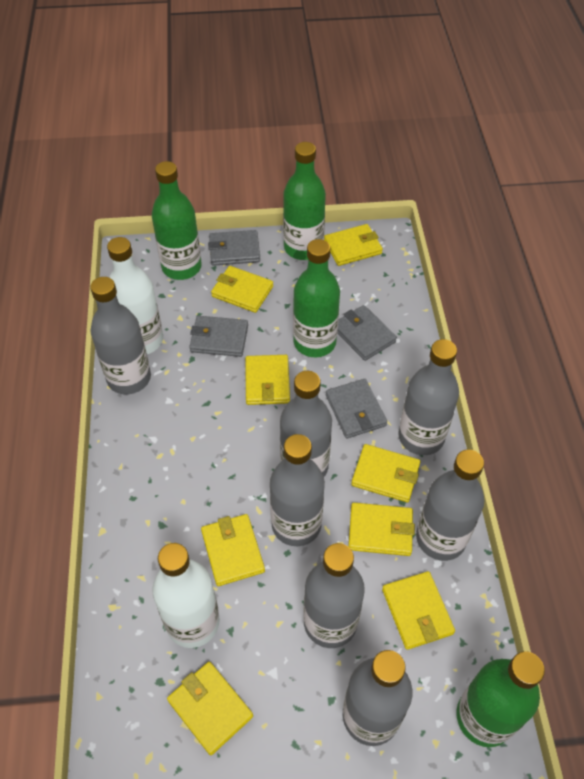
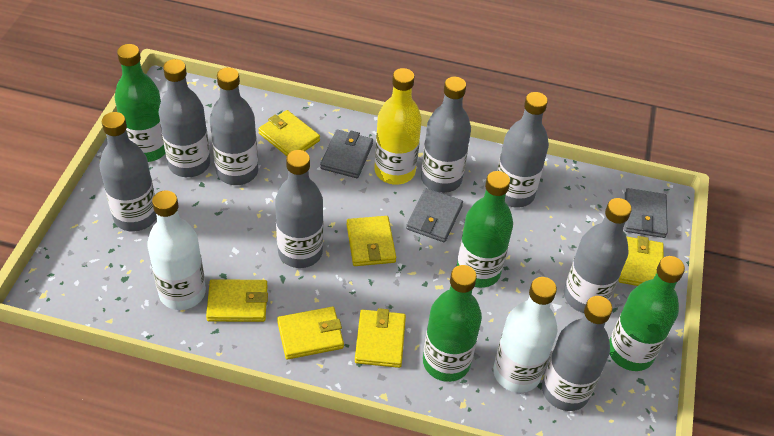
grey bottle: 7 -> 8
grey wallet: 4 -> 3
yellow bottle: 0 -> 1
yellow wallet: 8 -> 6

